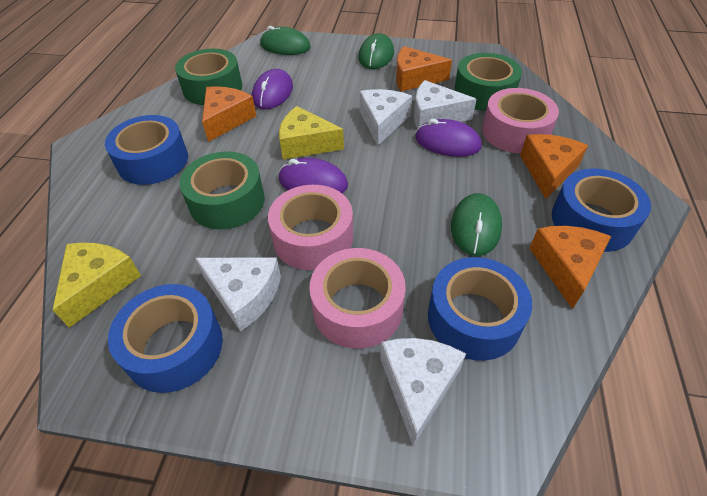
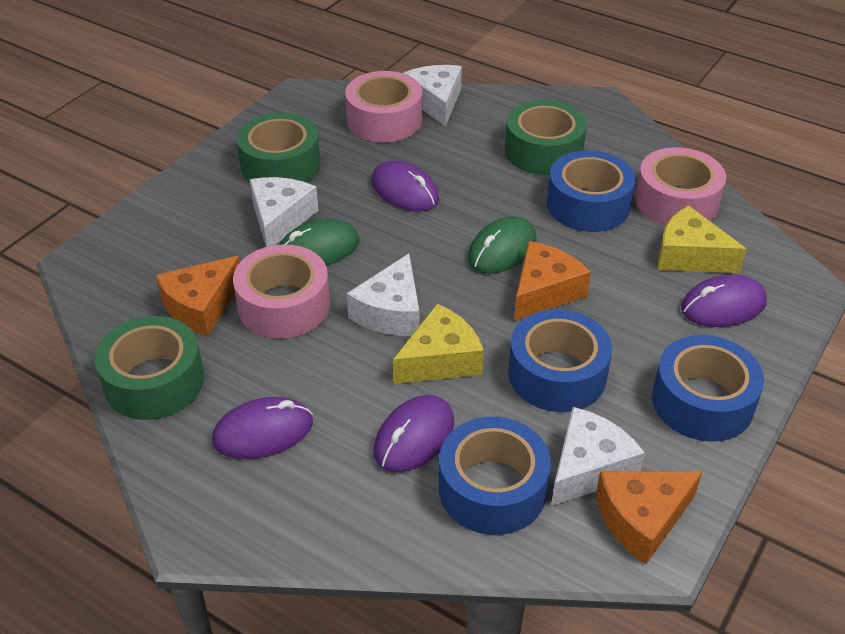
green mouse: 3 -> 2
orange cheese: 4 -> 3
purple mouse: 3 -> 4

